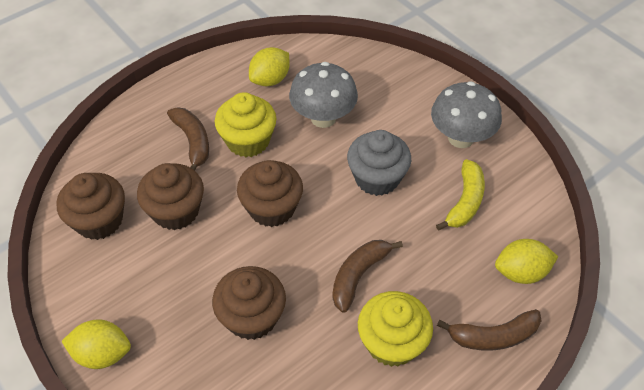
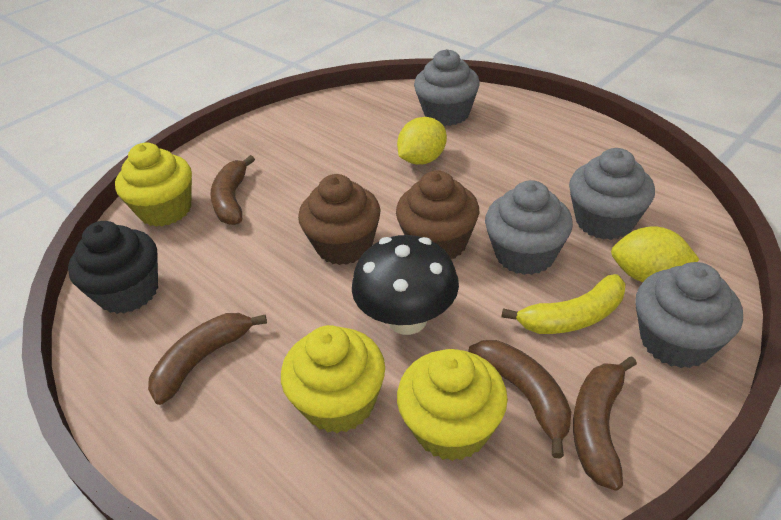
black cupcake: 0 -> 1
black mushroom: 0 -> 1
brown banana: 3 -> 4
brown cupcake: 4 -> 2
grey cupcake: 1 -> 4
grey mushroom: 2 -> 0
yellow cupcake: 2 -> 3
yellow lemon: 3 -> 2

